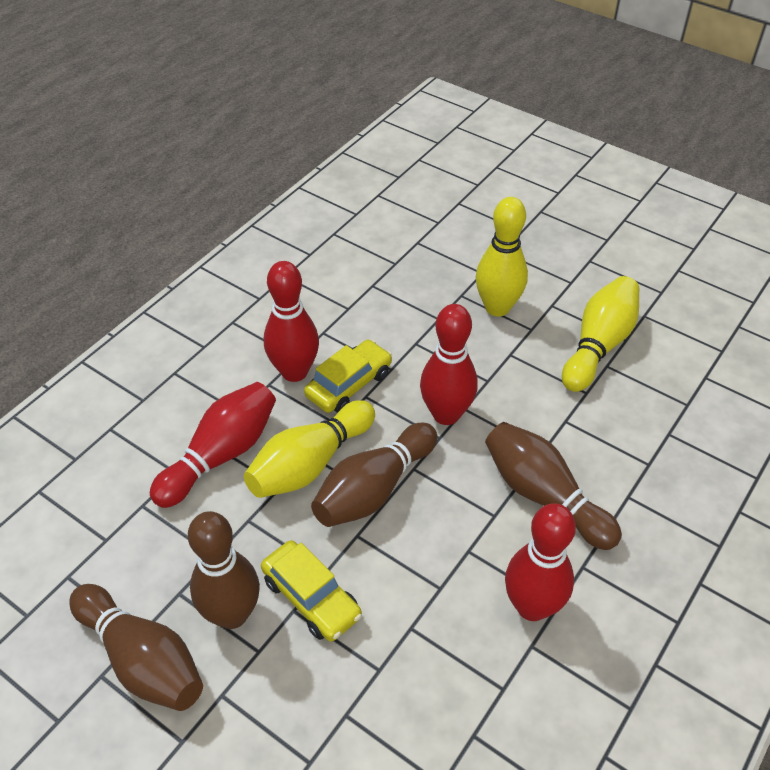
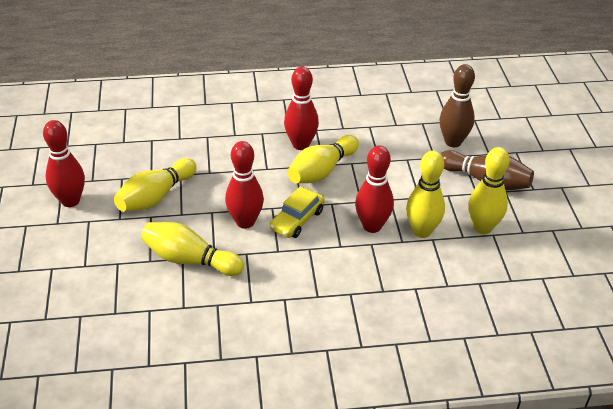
brown bowling pin: 4 -> 2
yellow bowling pin: 3 -> 5
yellow car: 2 -> 1

